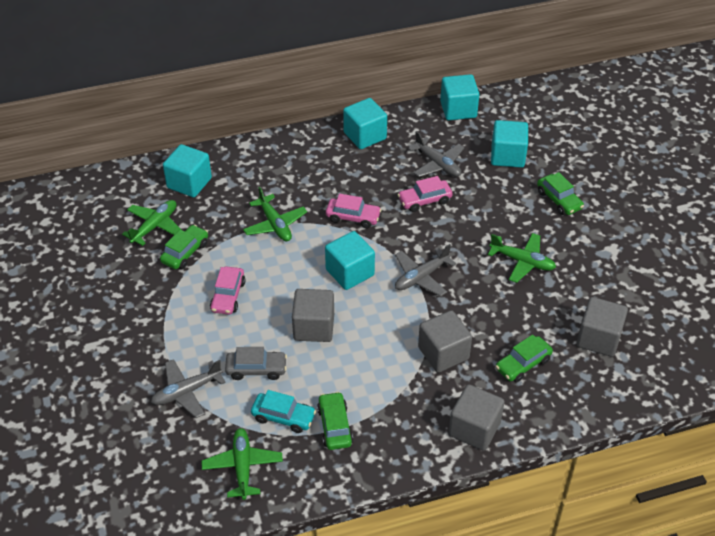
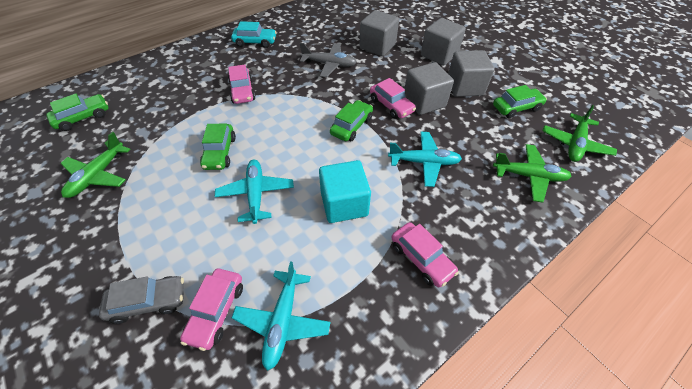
green plane: 4 -> 3
grey plane: 3 -> 1
pink car: 3 -> 4
turquoise cube: 5 -> 1
turquoise plane: 0 -> 3

